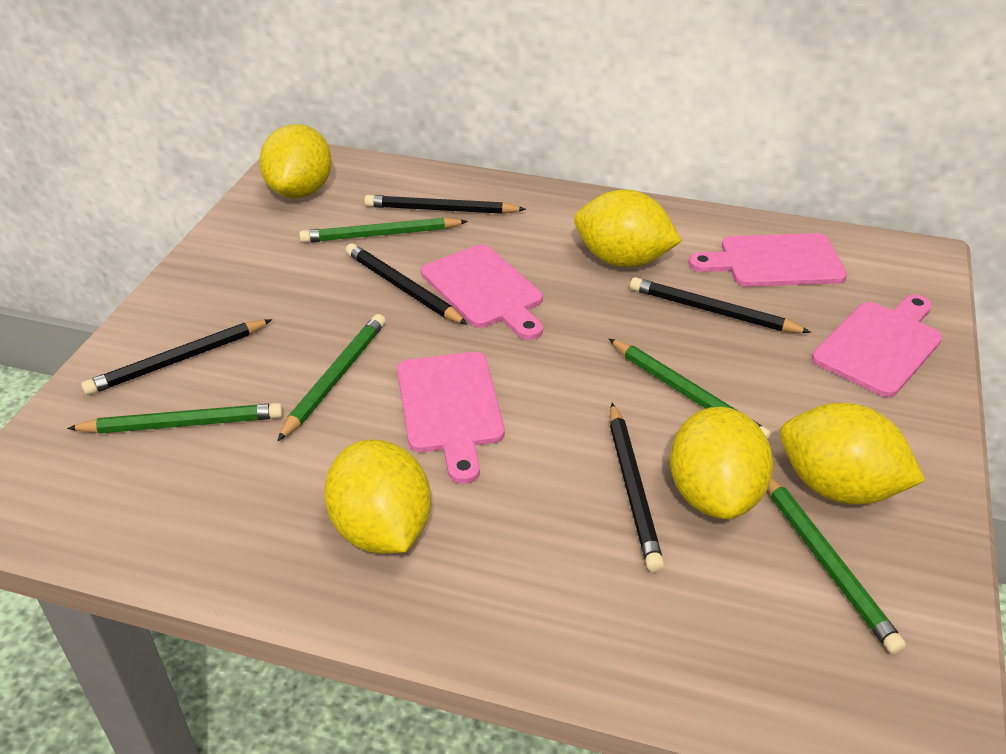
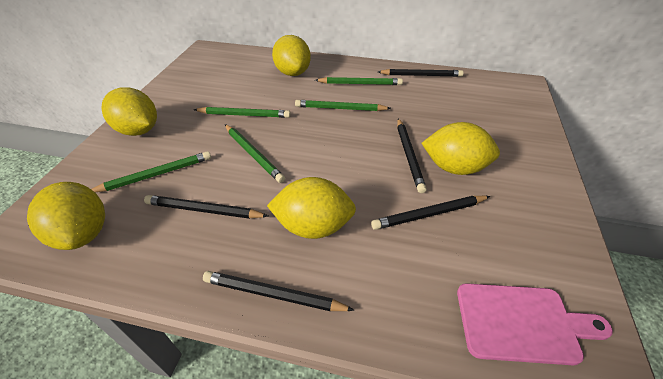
pink cutting board: 4 -> 1

